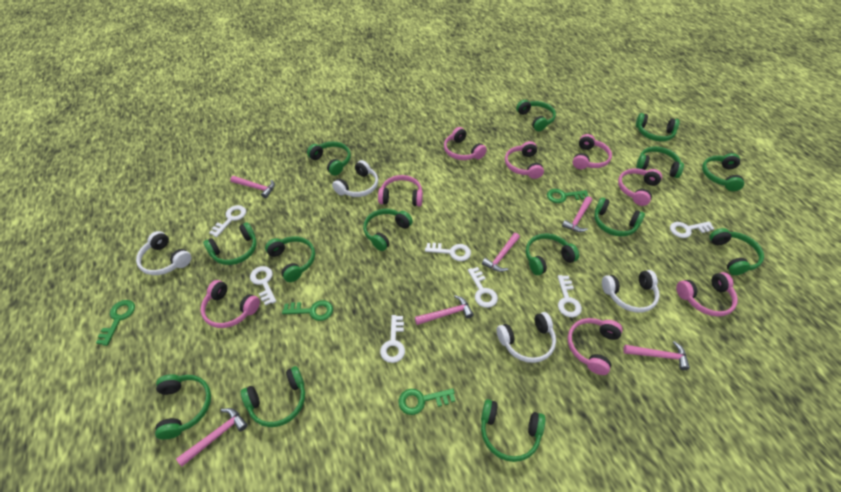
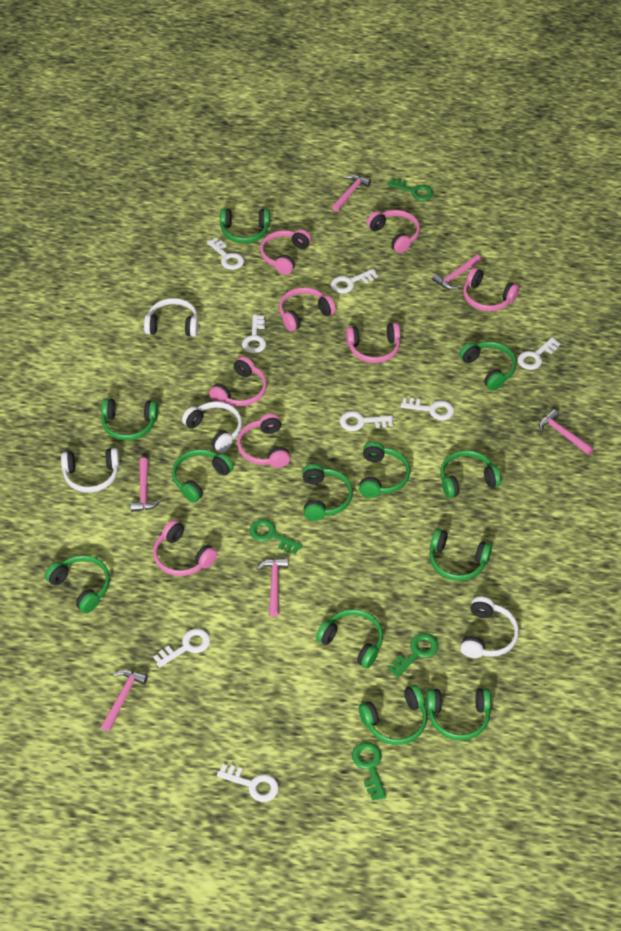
green headphones: 14 -> 12
white key: 7 -> 8

